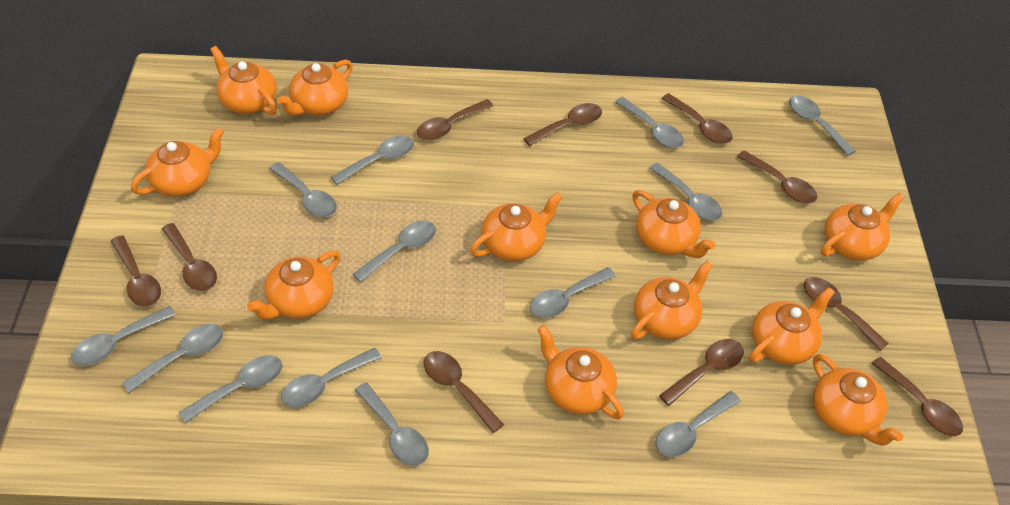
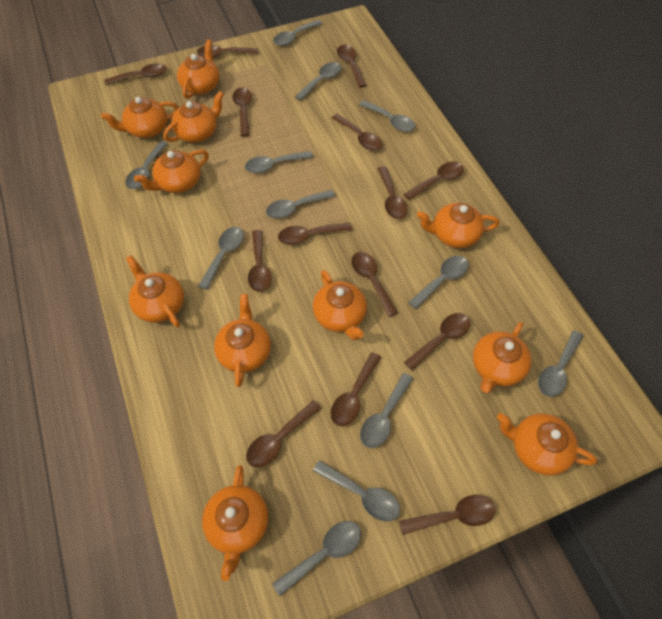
brown spoon: 10 -> 14
grey spoon: 13 -> 12

